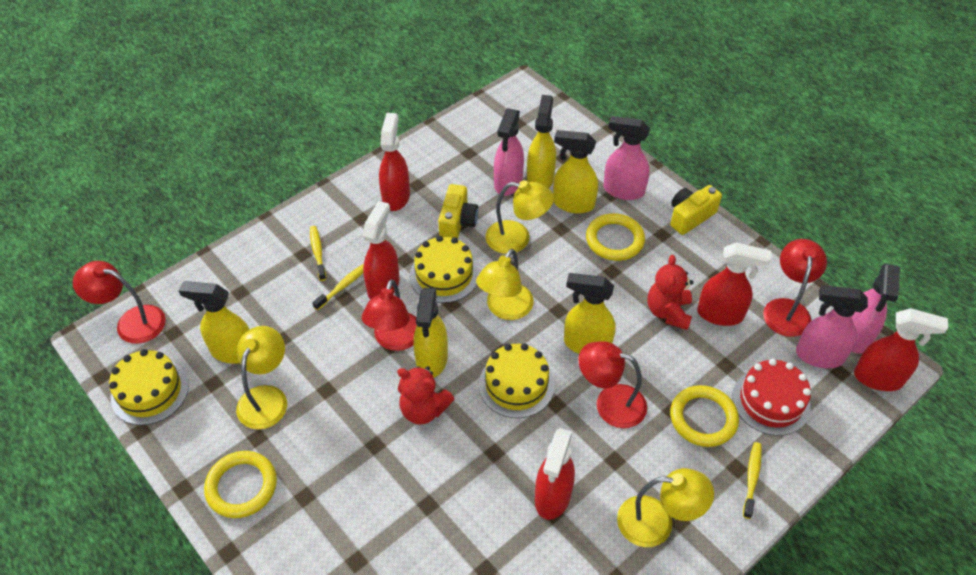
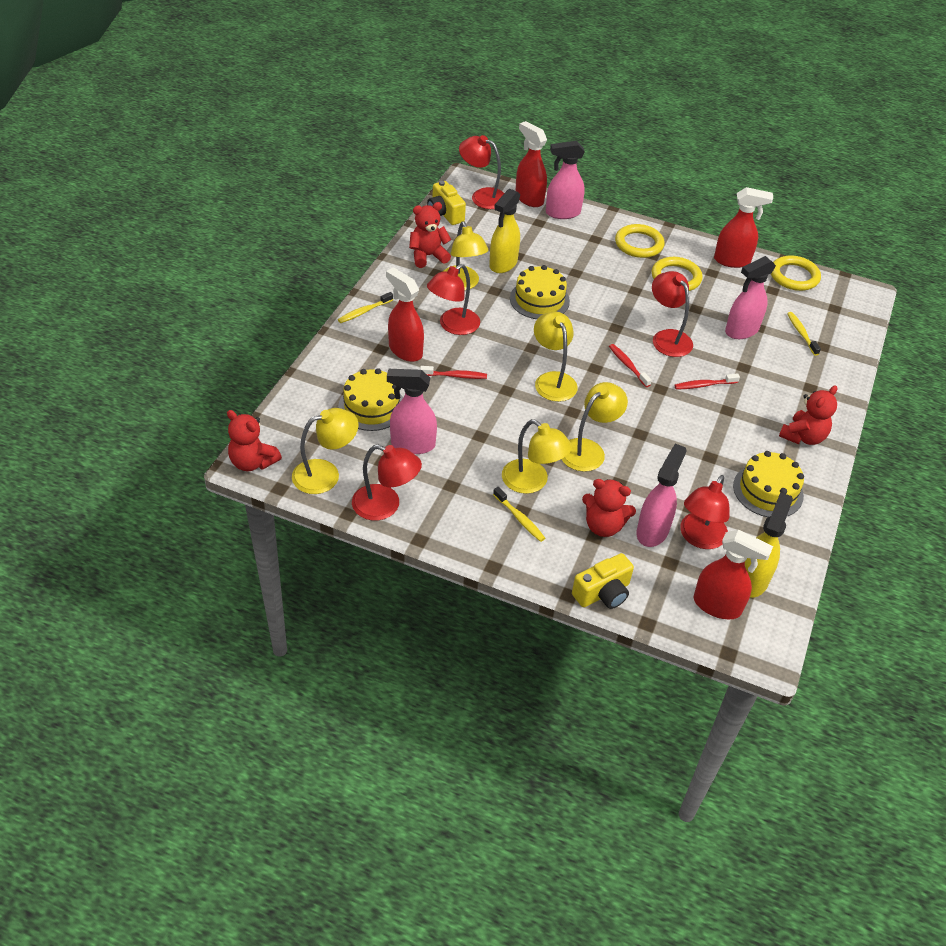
red cake: 1 -> 0
red lamp: 4 -> 5
red spray bottle: 5 -> 4
red teddy bear: 2 -> 4
red toothbrush: 0 -> 3
yellow lamp: 4 -> 5
yellow spray bottle: 5 -> 2

